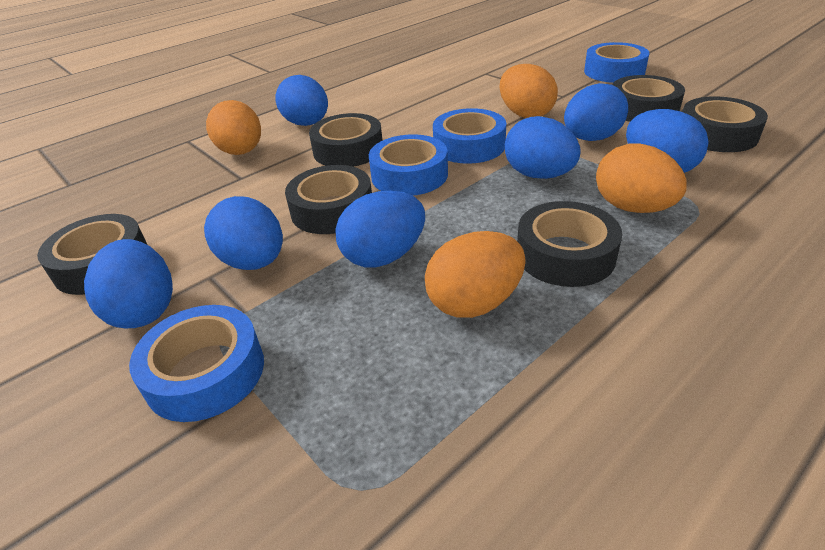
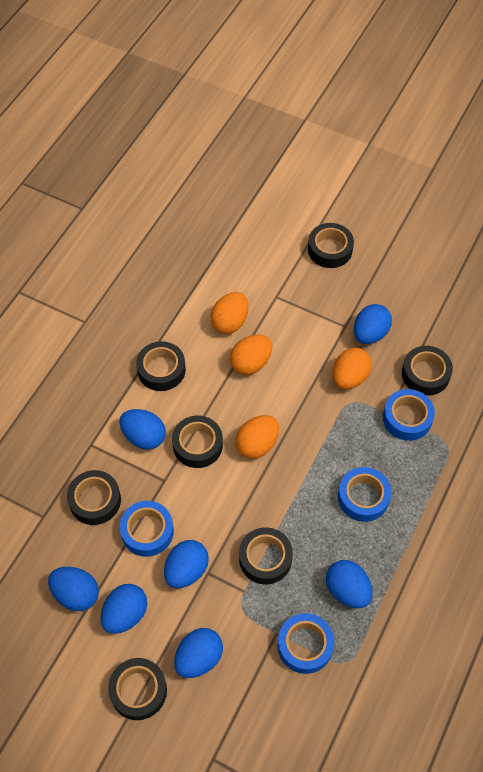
black tape: 6 -> 7

